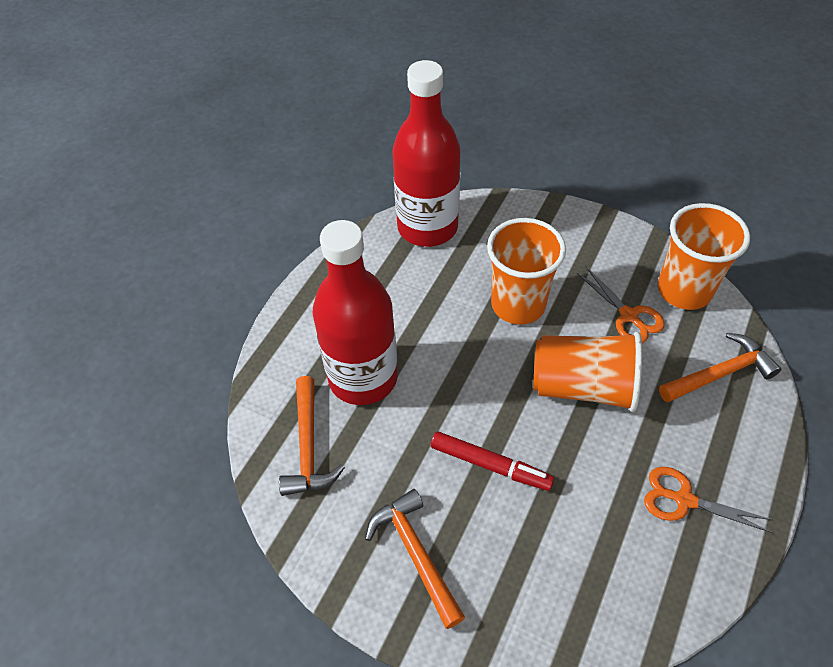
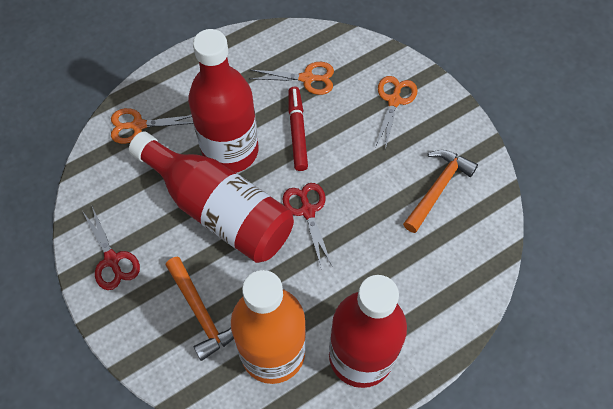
orange bottle: 0 -> 1
orange cup: 3 -> 0
orange hammer: 3 -> 2
orange scissors: 2 -> 3
red bottle: 2 -> 3
red scissors: 0 -> 2

